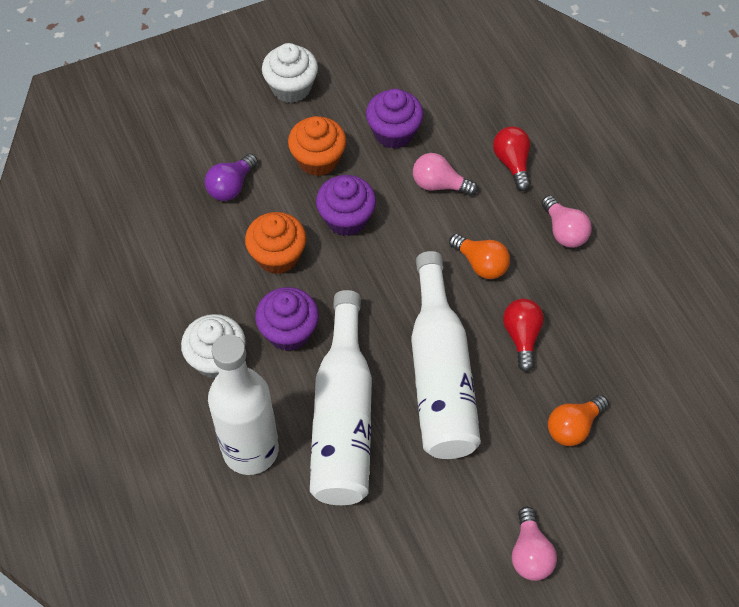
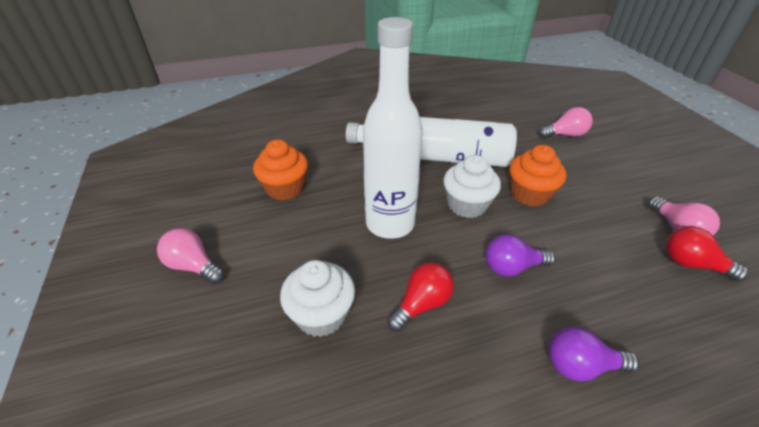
orange light bulb: 2 -> 0
purple cupcake: 3 -> 0
purple light bulb: 1 -> 2
white bottle: 3 -> 2

